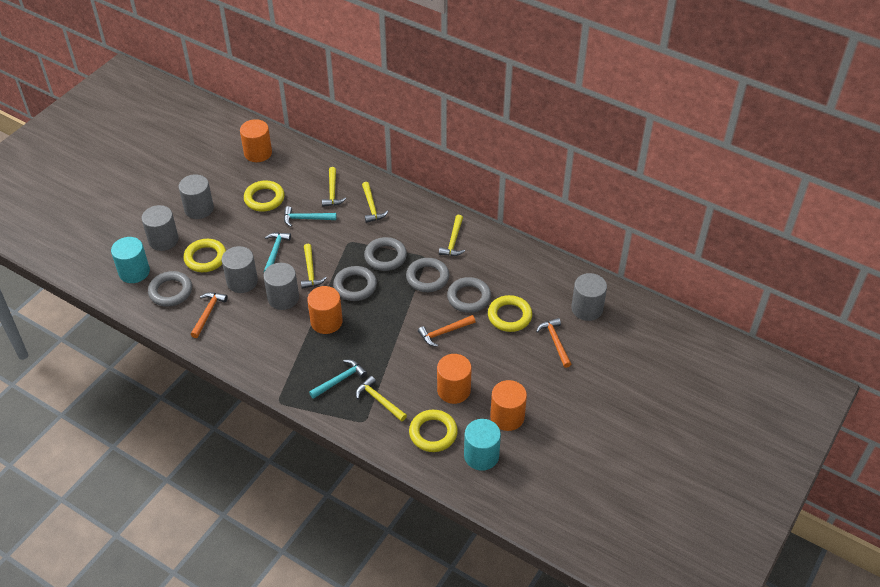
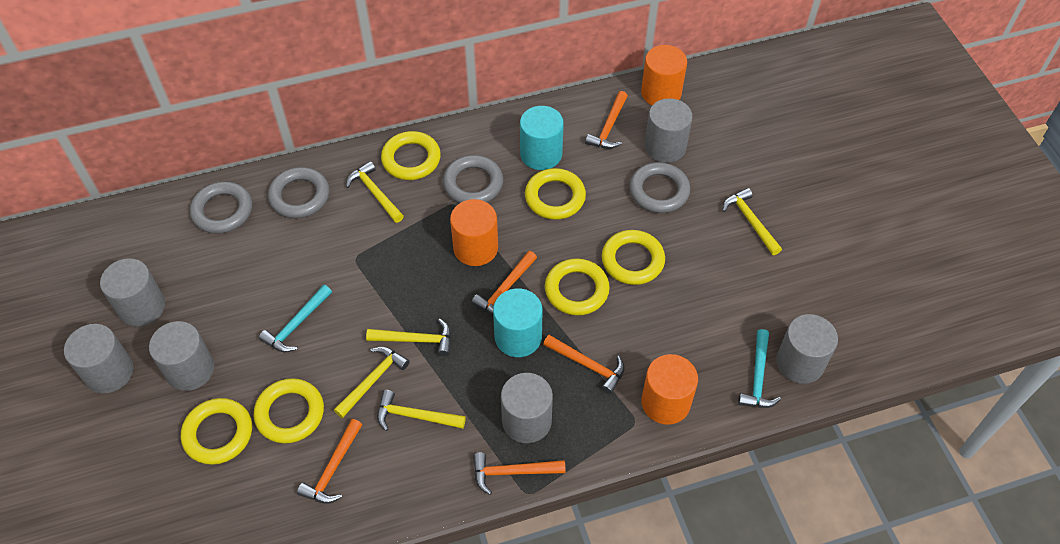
grey cylinder: 5 -> 6
grey ring: 5 -> 4
orange cylinder: 4 -> 3
orange hammer: 3 -> 5
turquoise hammer: 3 -> 2
yellow ring: 4 -> 6

